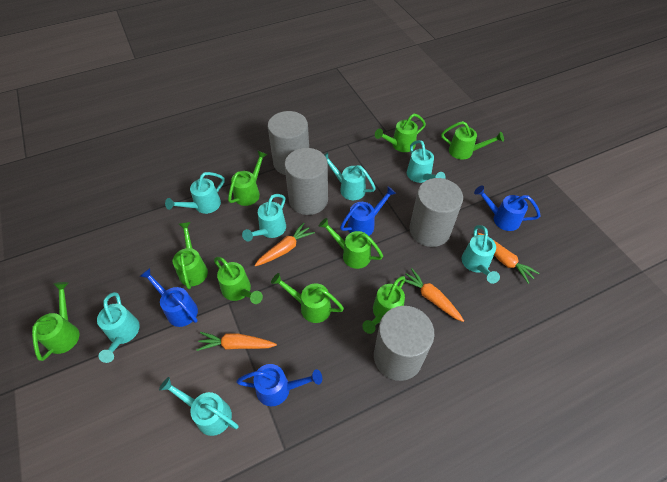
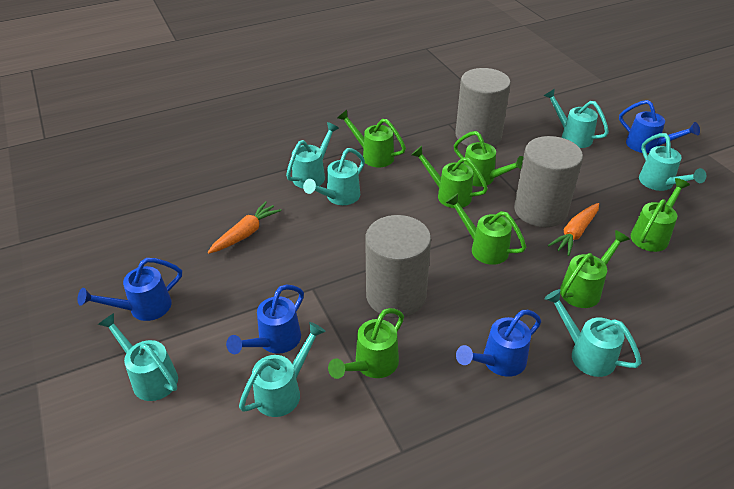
green watering can: 9 -> 7
grey cylinder: 4 -> 3
orange carrot: 4 -> 2

